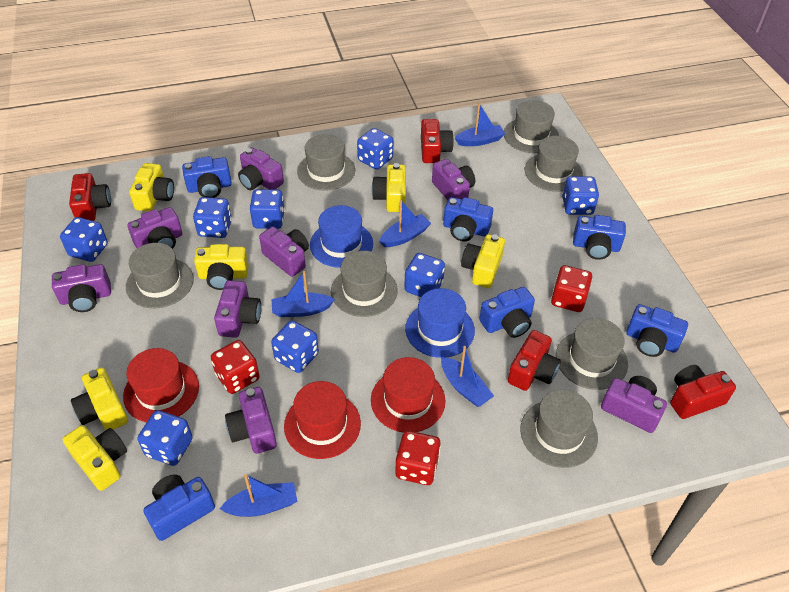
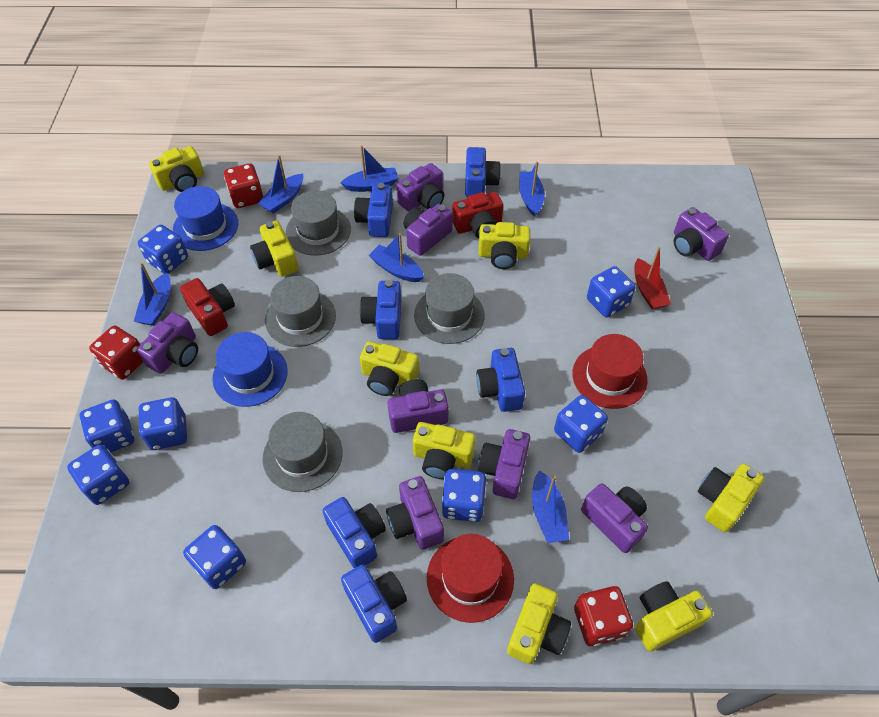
blue boat: 5 -> 6
grey hat: 7 -> 4
red boat: 0 -> 1
red camera: 4 -> 2
red hat: 3 -> 2
yellow camera: 6 -> 8

